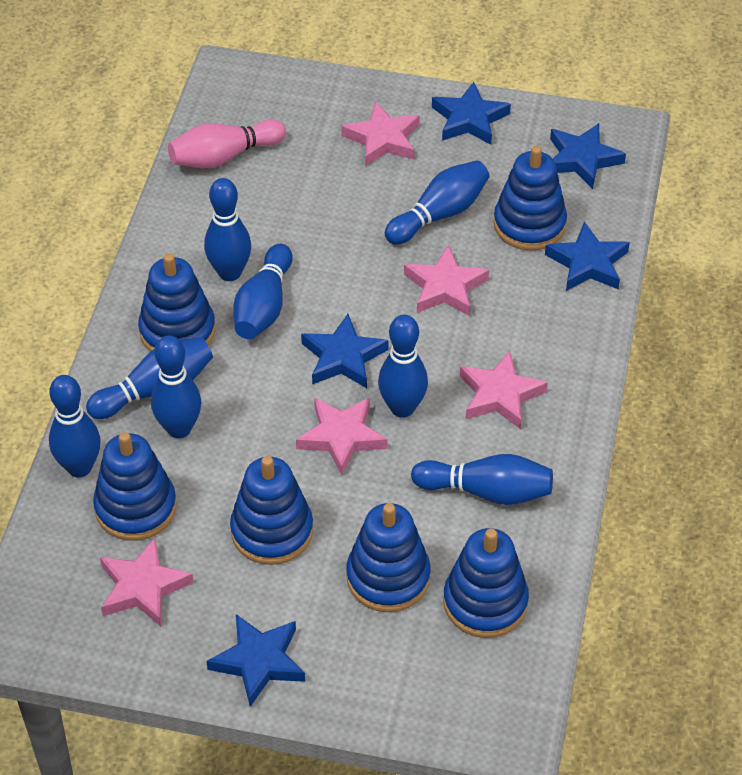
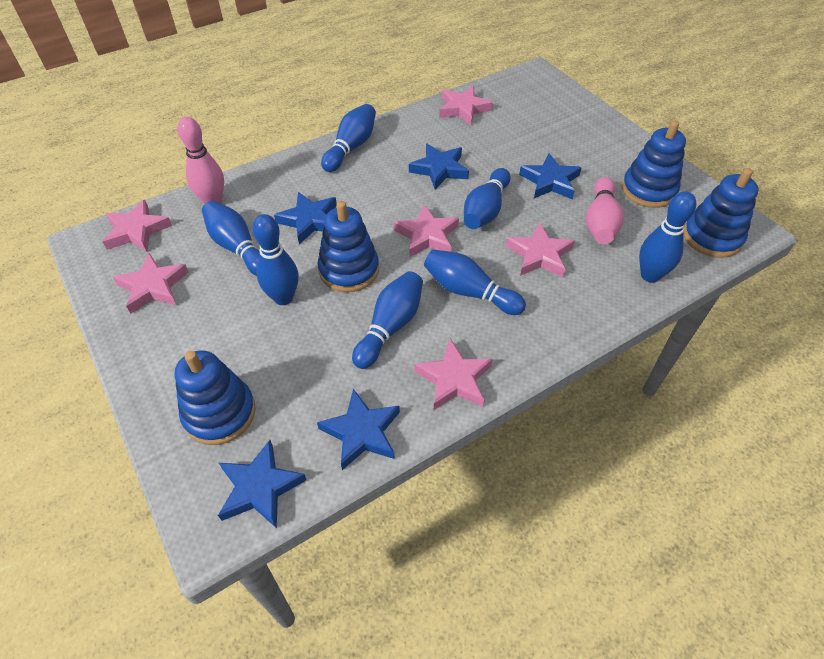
blue bowling pin: 8 -> 7
blue stacking toy: 6 -> 4
pink bowling pin: 1 -> 2
pink star: 5 -> 6

